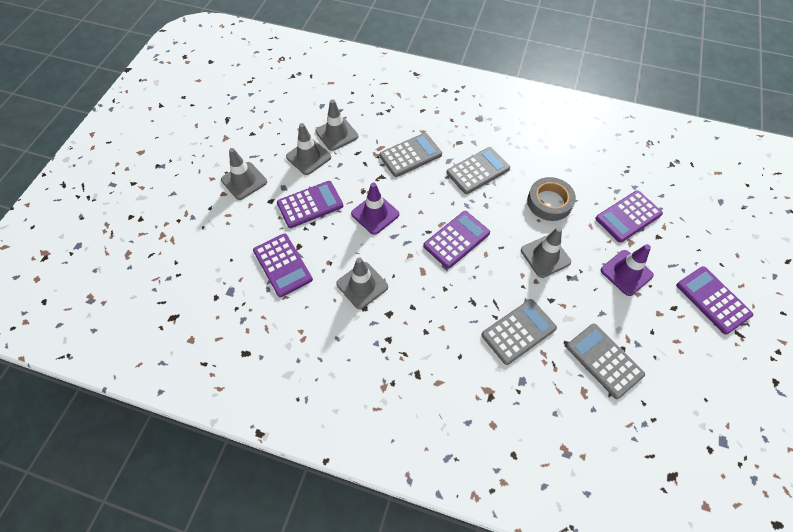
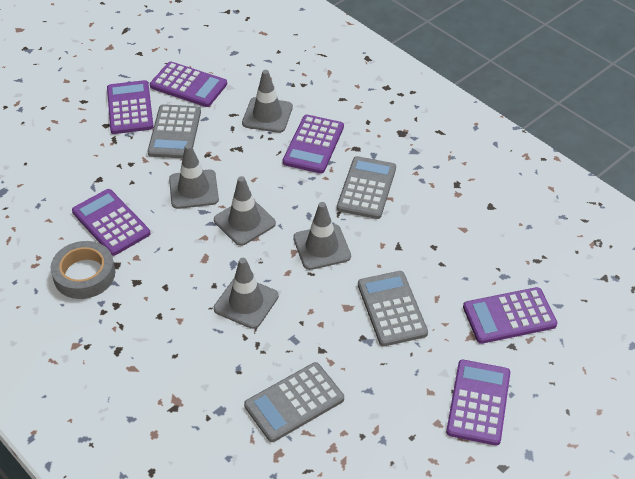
purple calculator: 5 -> 6
purple traffic cone: 2 -> 0

